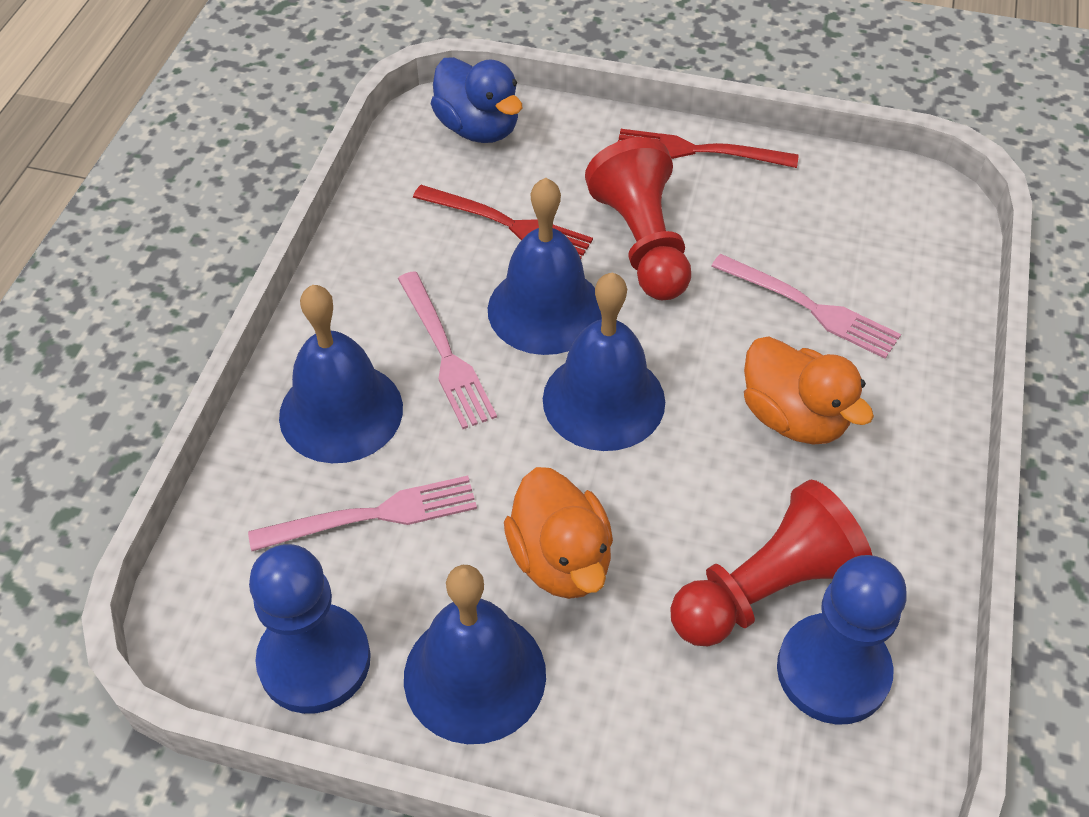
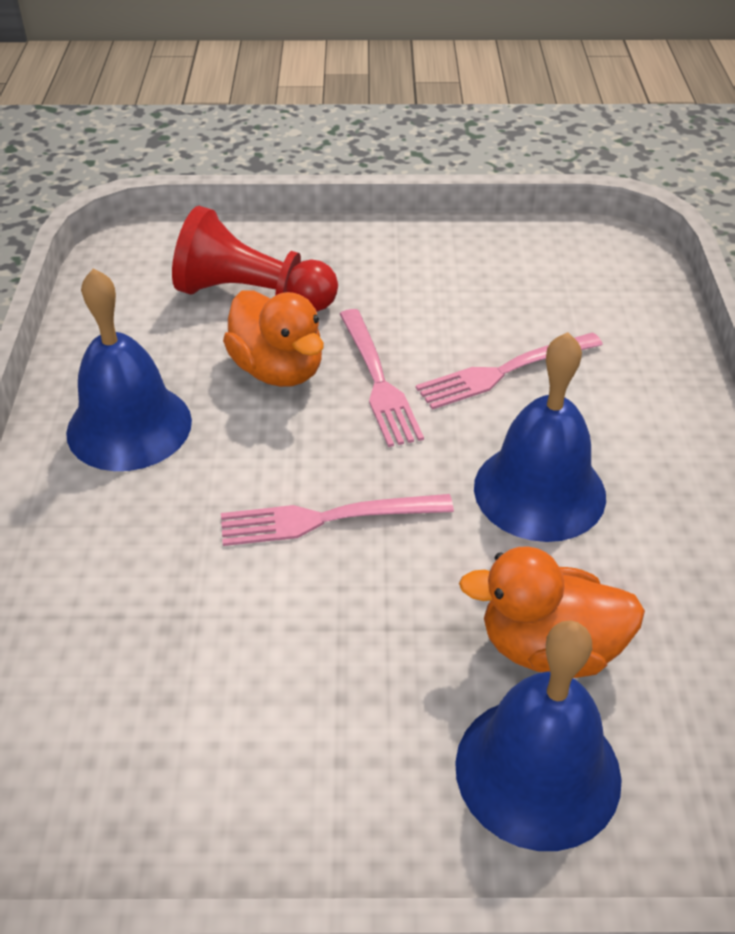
blue bell: 4 -> 3
blue duck: 1 -> 0
blue pawn: 2 -> 0
red fork: 2 -> 0
red pawn: 2 -> 1

